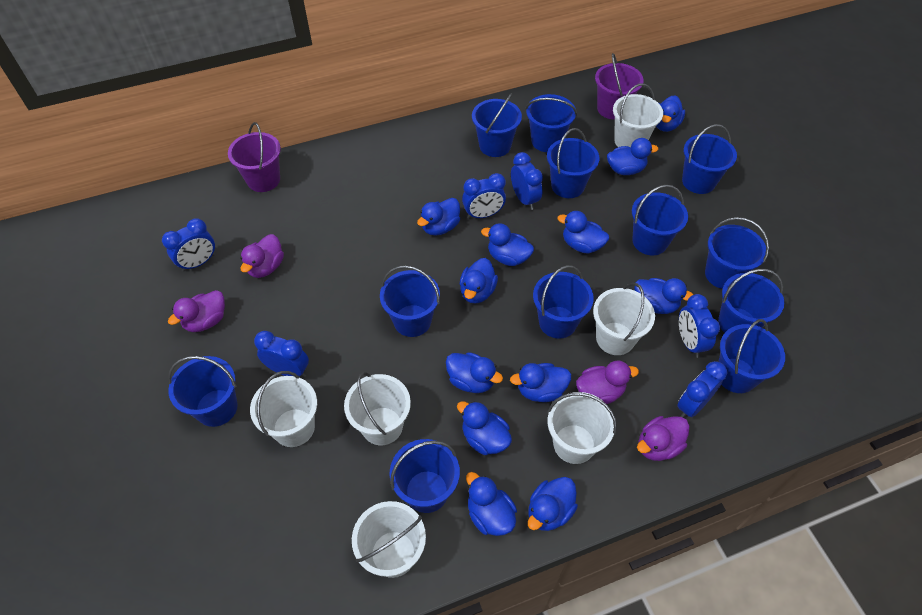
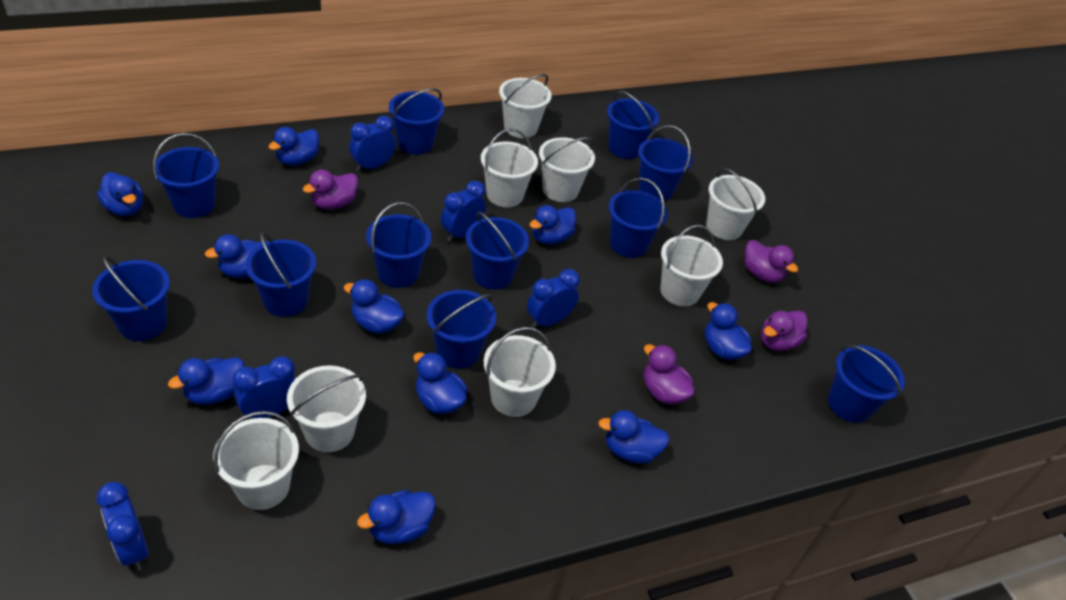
blue bucket: 12 -> 11
blue clock: 6 -> 5
blue duck: 12 -> 10
purple bucket: 2 -> 0
white bucket: 6 -> 8

